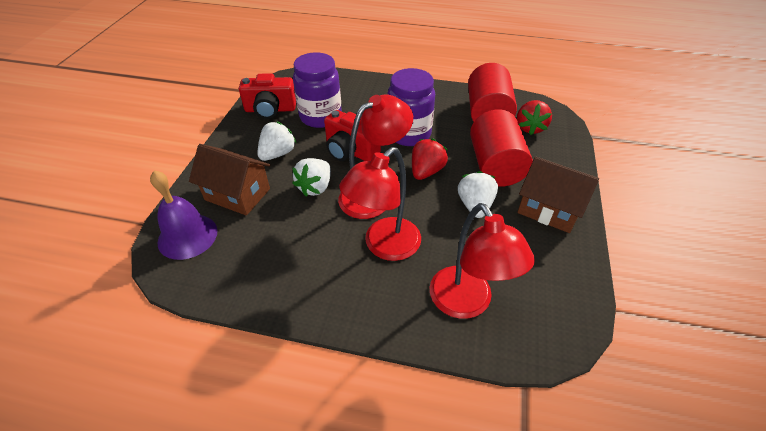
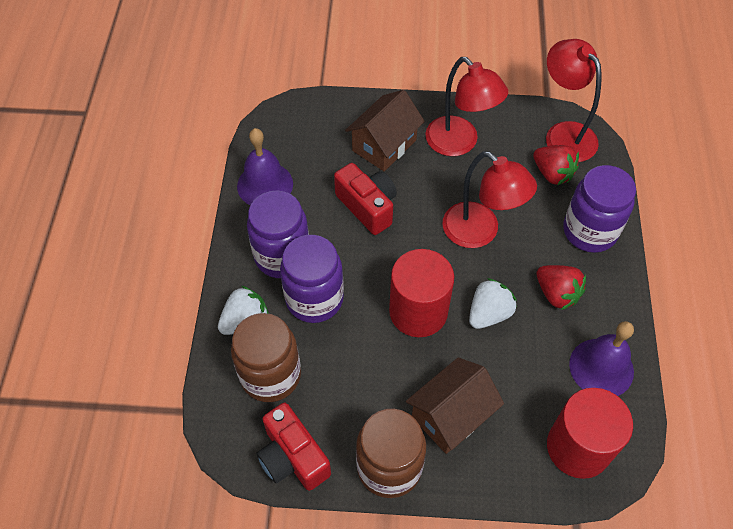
brown jar: 0 -> 2
purple bell: 1 -> 2
purple jar: 2 -> 3
white strawberry: 3 -> 2

